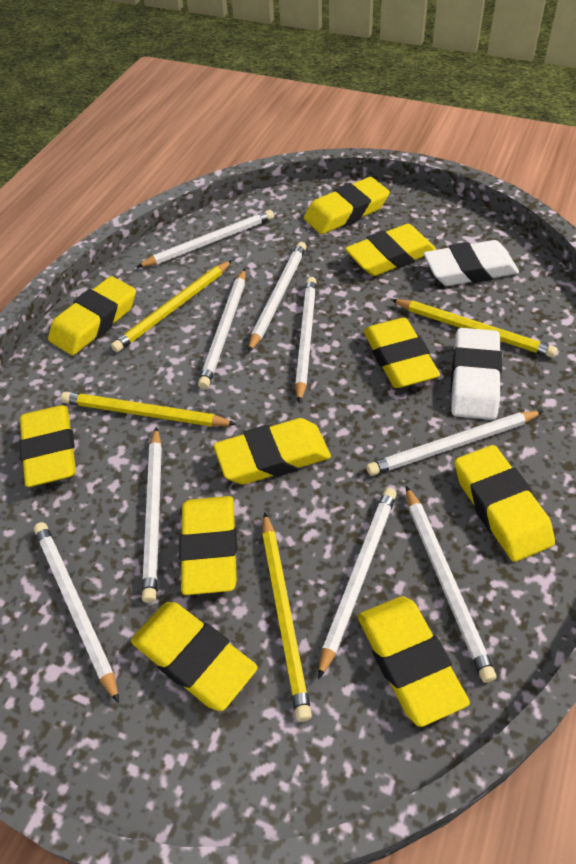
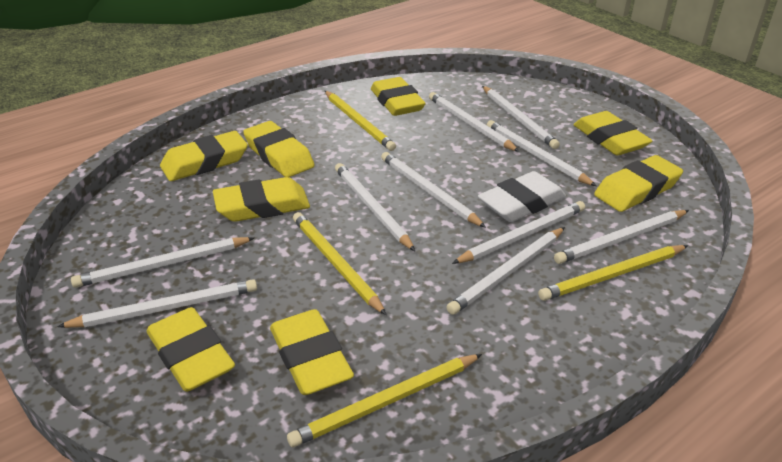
white eraser: 2 -> 1
white pencil: 9 -> 10
yellow eraser: 10 -> 8

